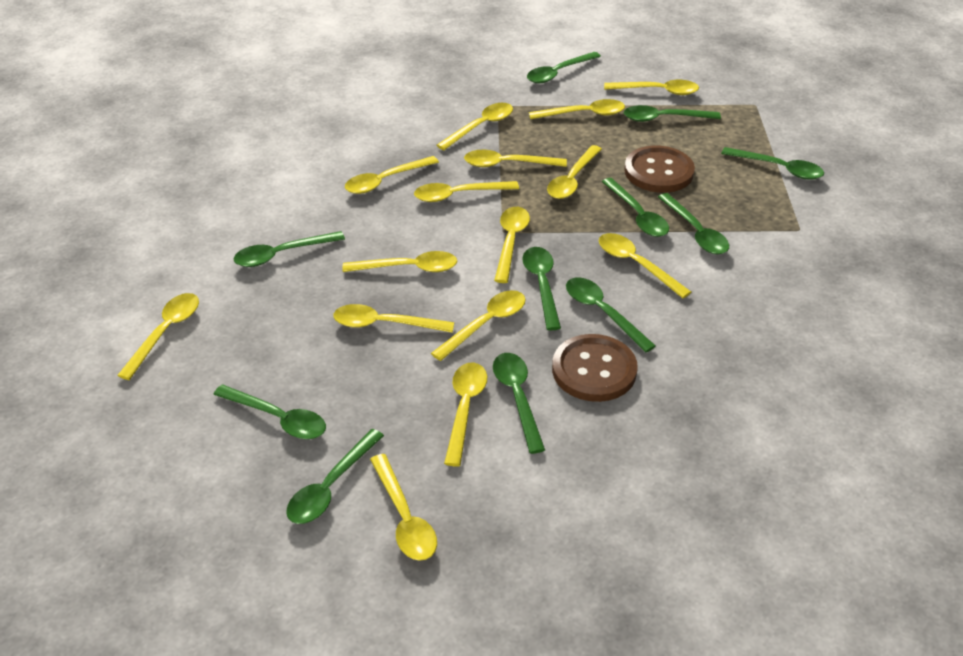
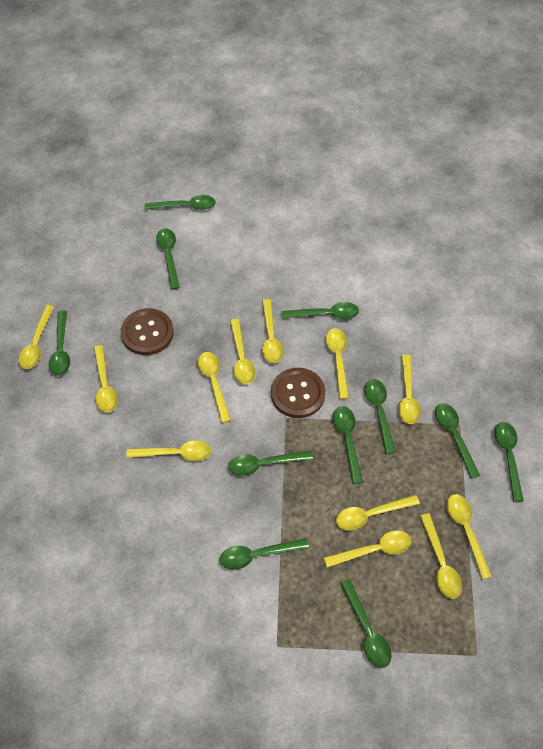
yellow spoon: 15 -> 12

